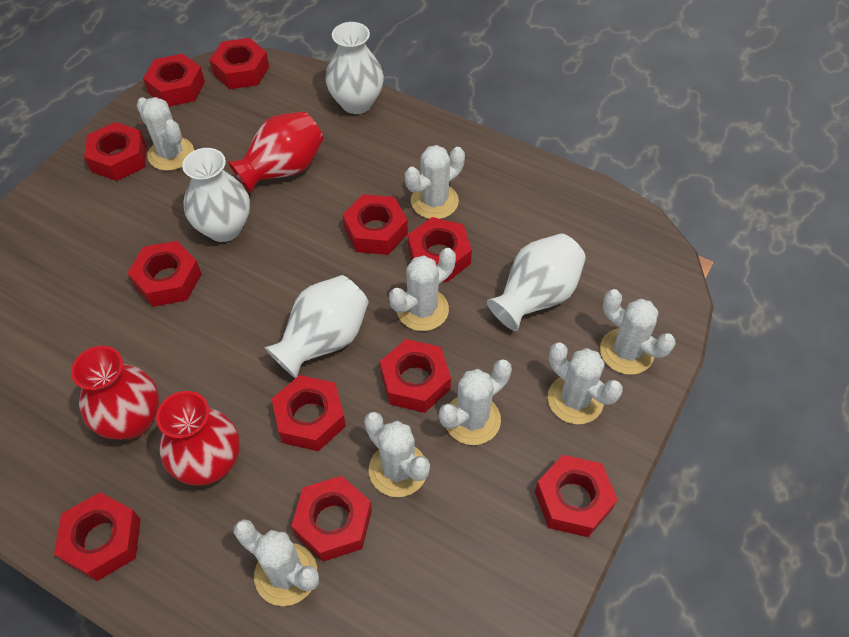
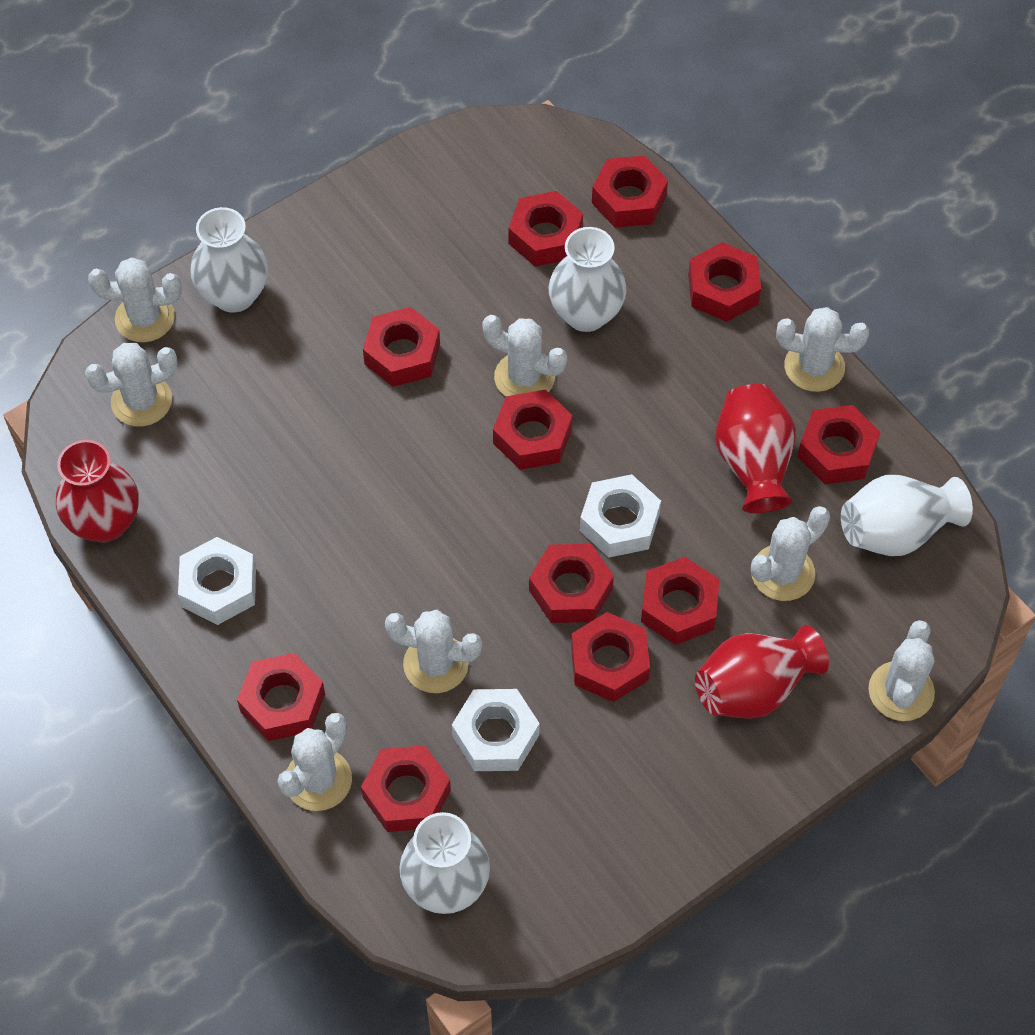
white nut: 0 -> 3

